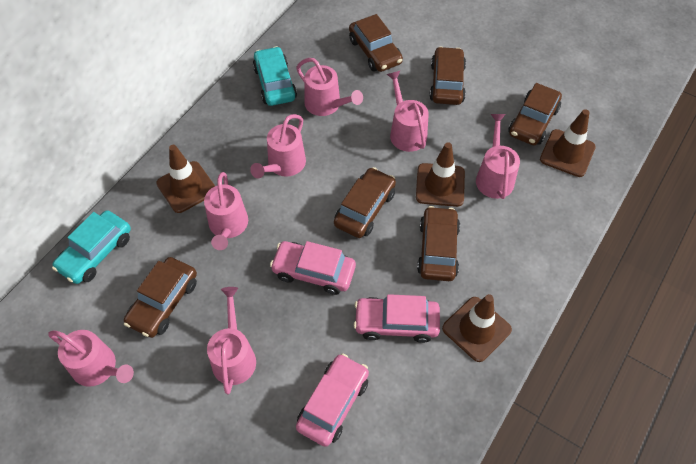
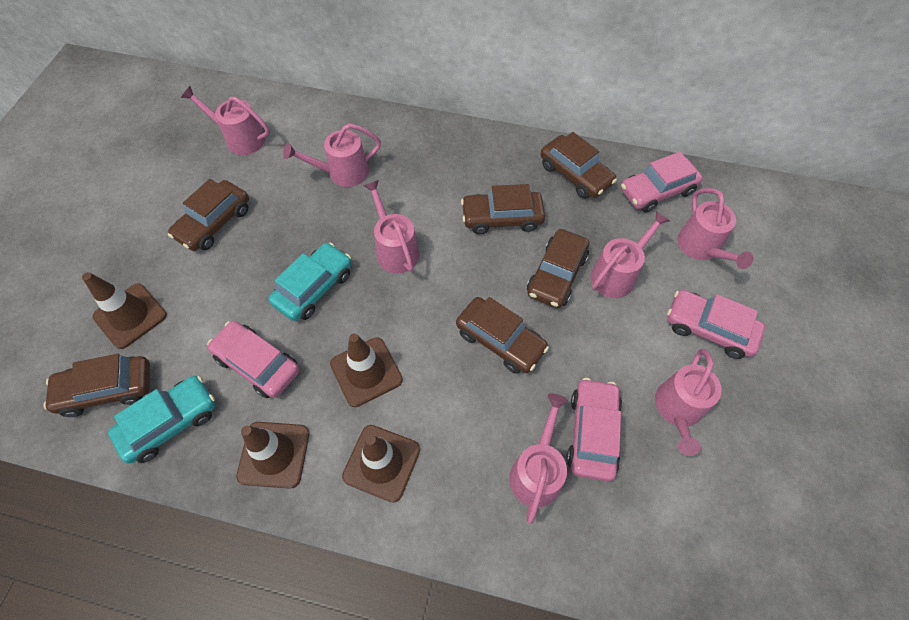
pink car: 3 -> 4

